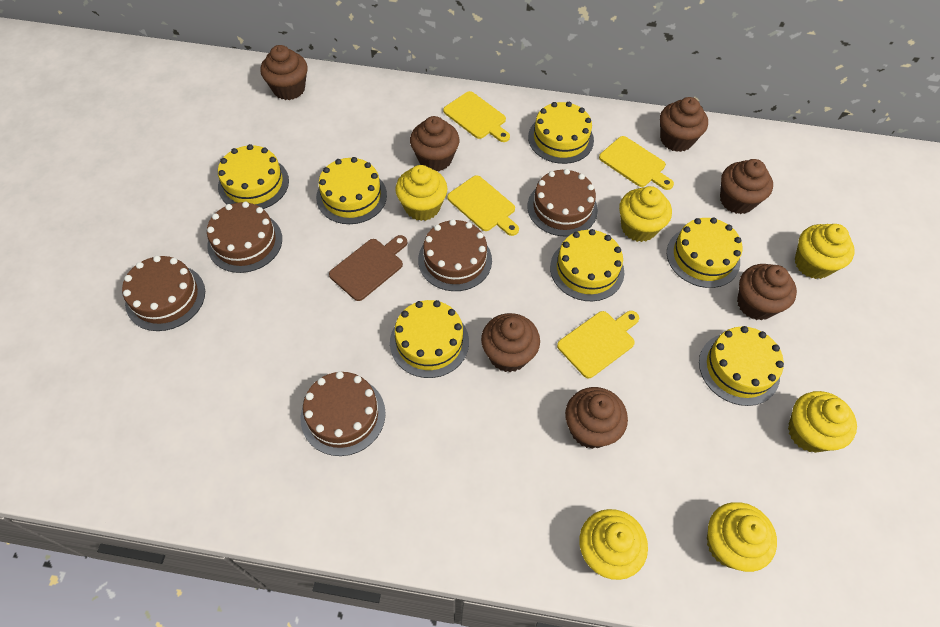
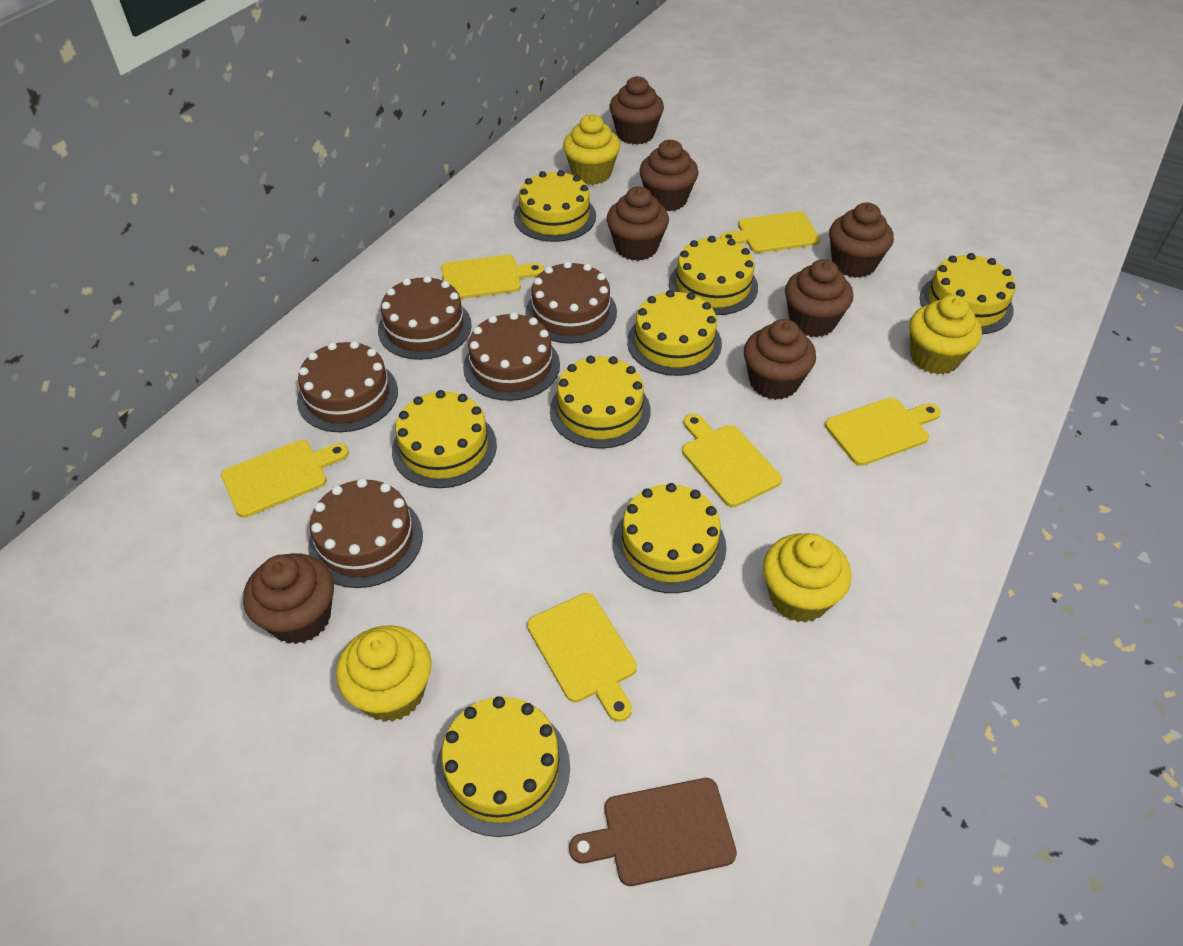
yellow cake: 7 -> 8
yellow cupcake: 6 -> 4
yellow cutting board: 4 -> 6

